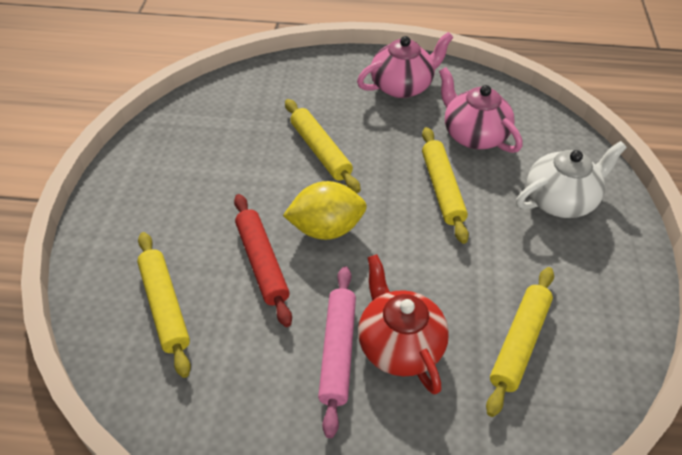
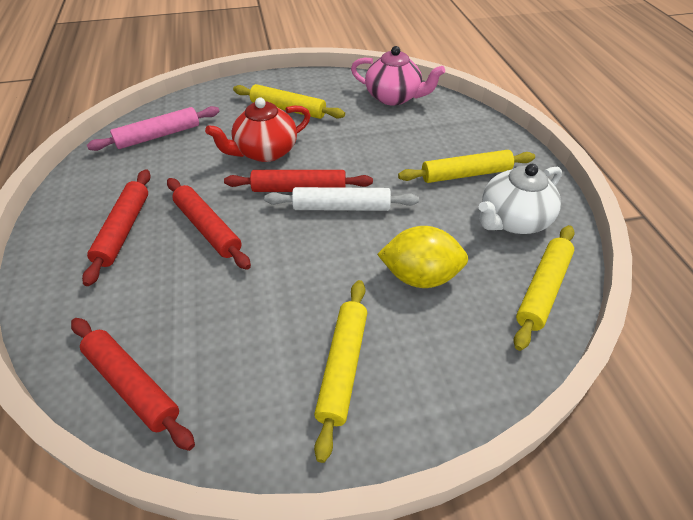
pink teapot: 2 -> 1
red rolling pin: 1 -> 4
white rolling pin: 0 -> 1

